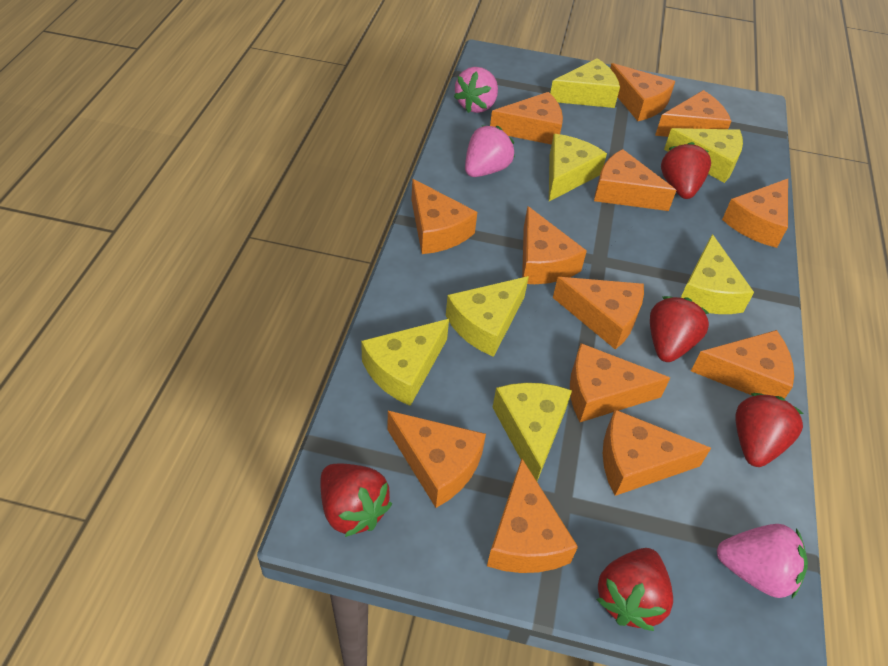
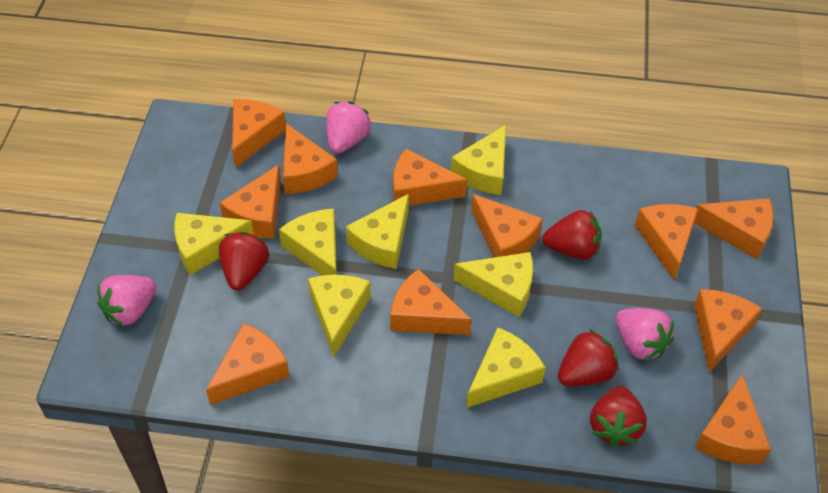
orange cheese: 13 -> 11
red strawberry: 5 -> 4

